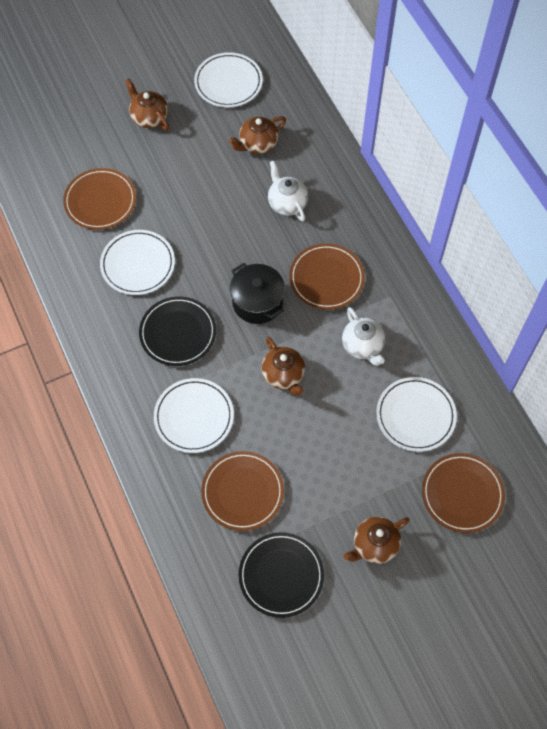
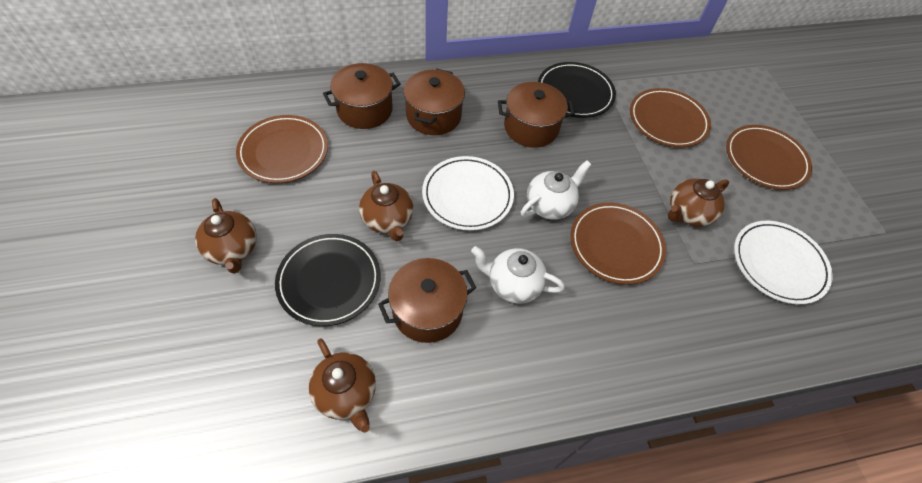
black pot: 1 -> 0
brown pot: 0 -> 4
white plate: 4 -> 2

